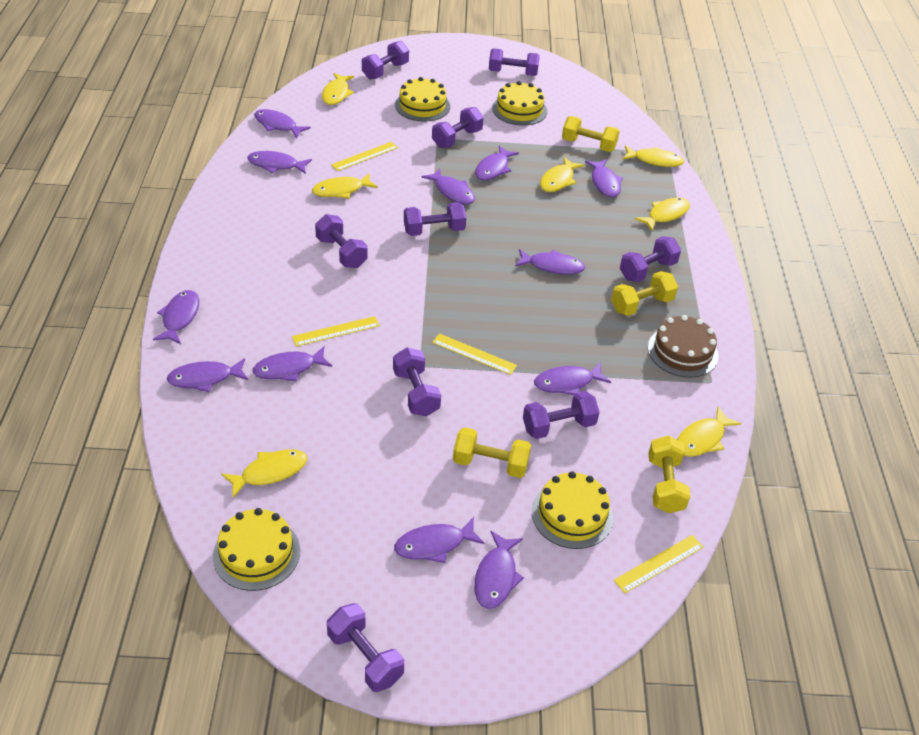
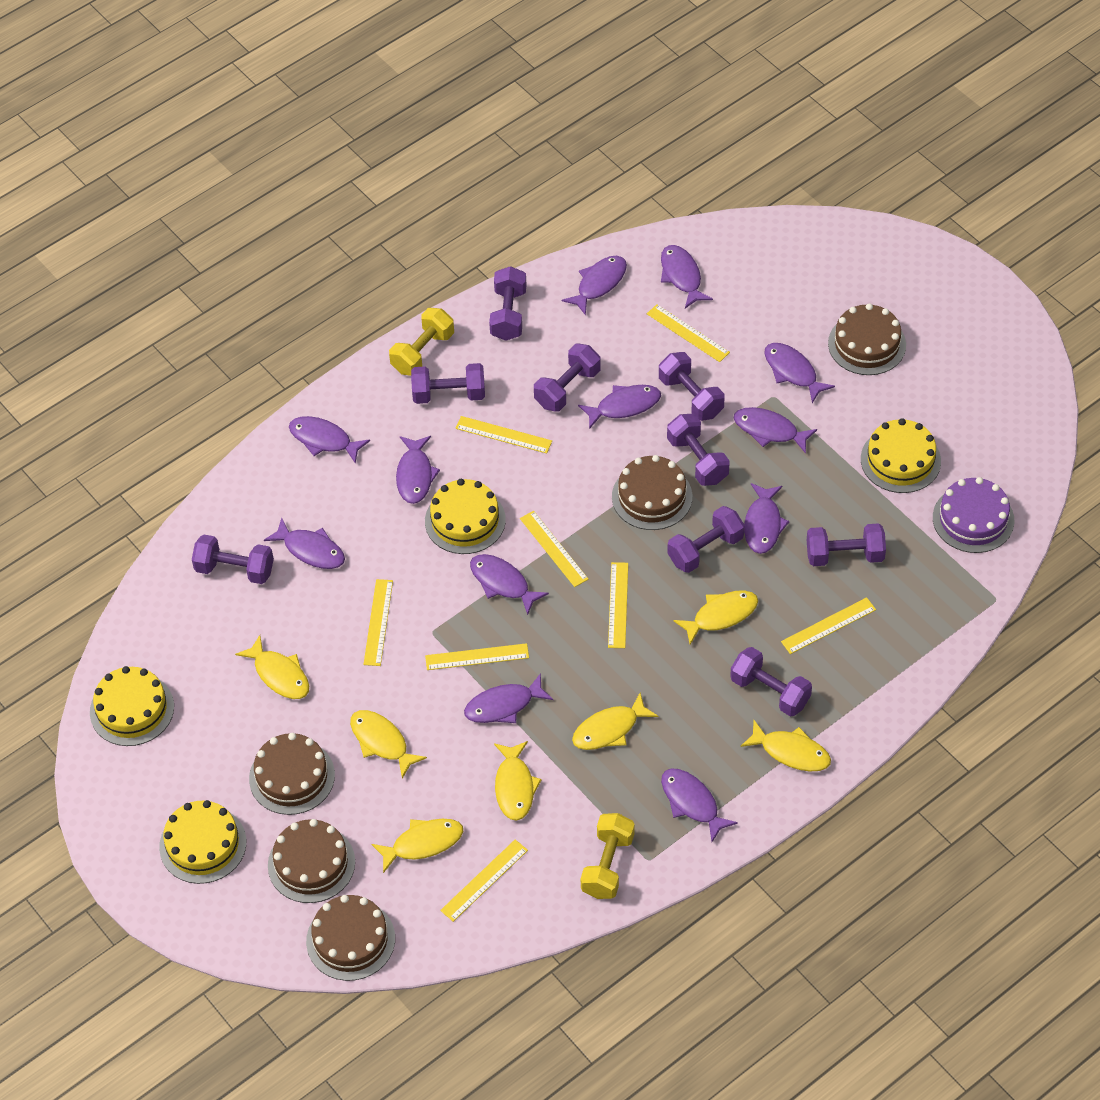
brown cake: 1 -> 5
purple cake: 0 -> 1
yellow dumbbell: 4 -> 2
yellow ruler: 4 -> 8

